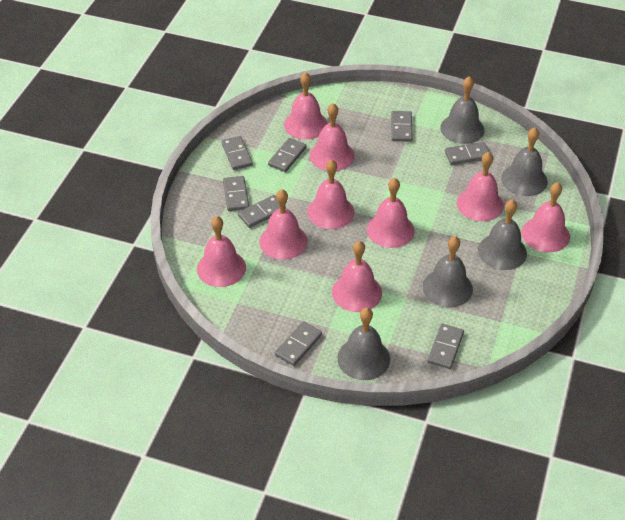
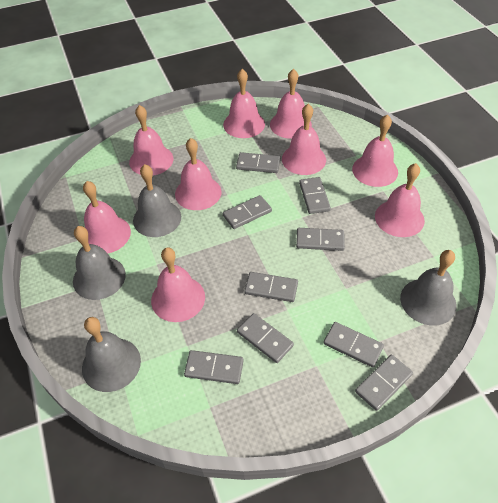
grey bell: 5 -> 4
grey domino: 8 -> 9

